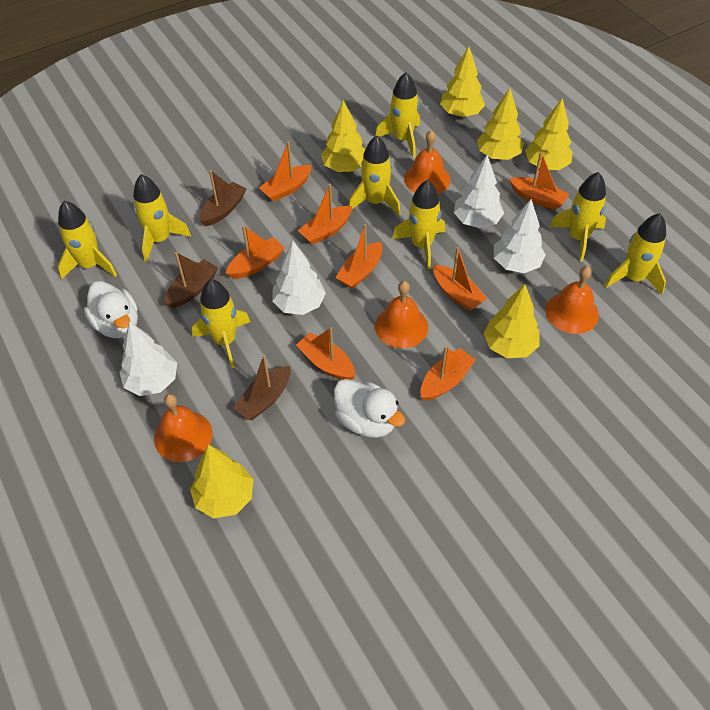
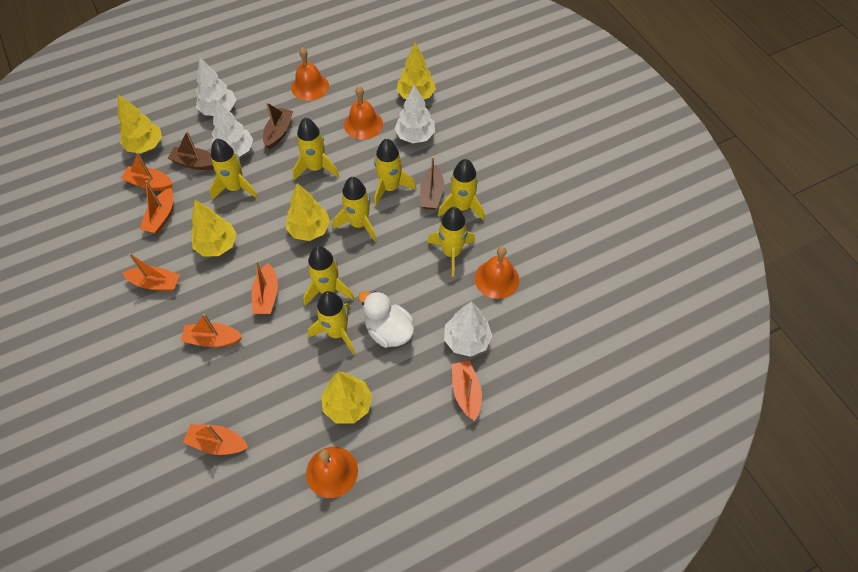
orange boat: 8 -> 7
white duck: 2 -> 1
yellow tree: 6 -> 5

